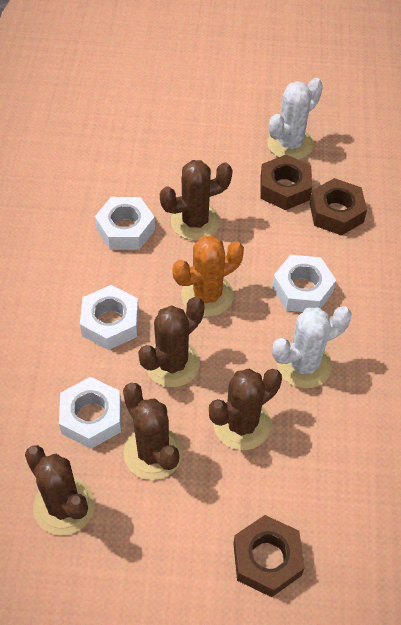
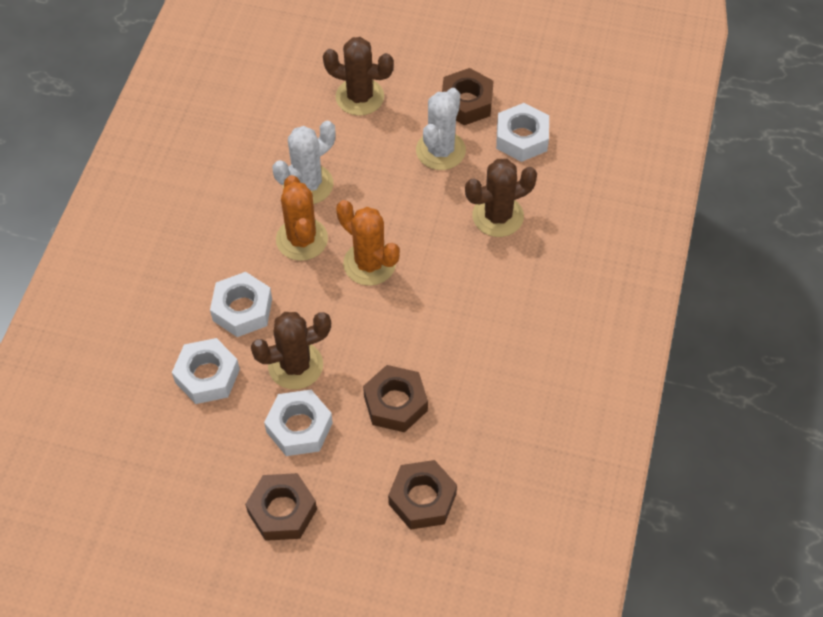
brown cactus: 5 -> 3
brown nut: 3 -> 4
orange cactus: 1 -> 2

